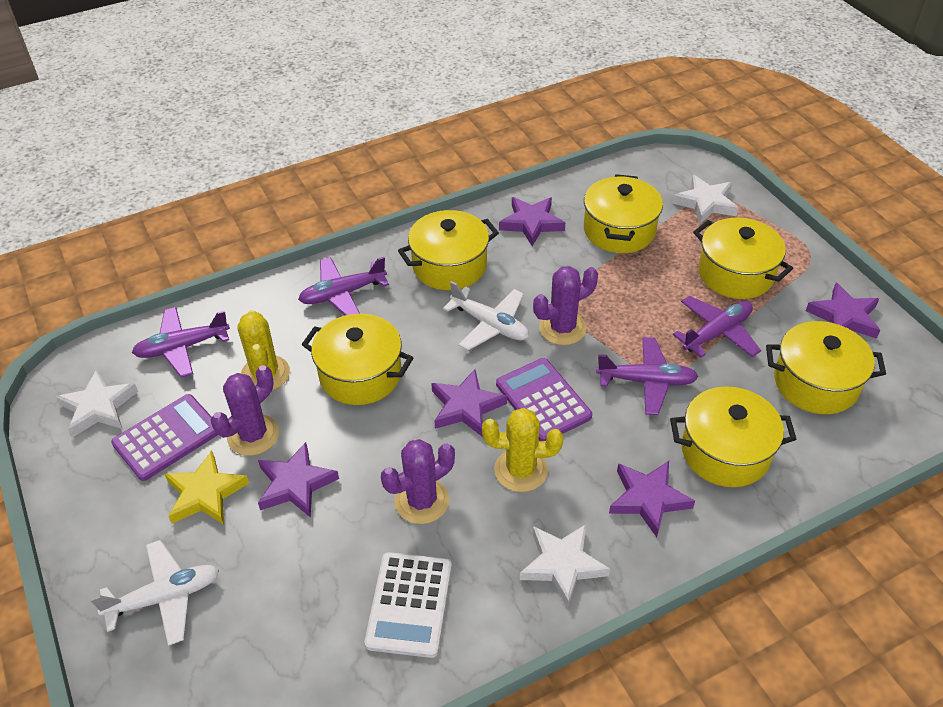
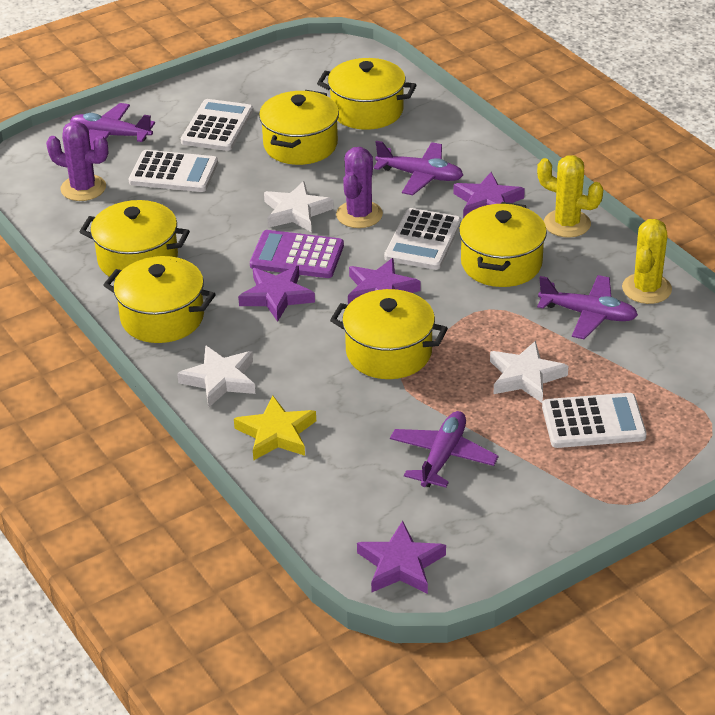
purple cactus: 3 -> 2
purple calculator: 2 -> 1
purple star: 5 -> 4
white calculator: 1 -> 4
white plane: 2 -> 0

